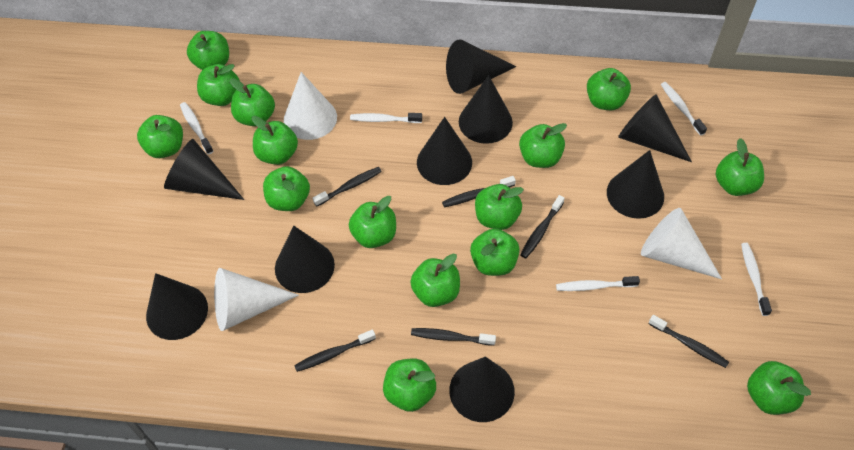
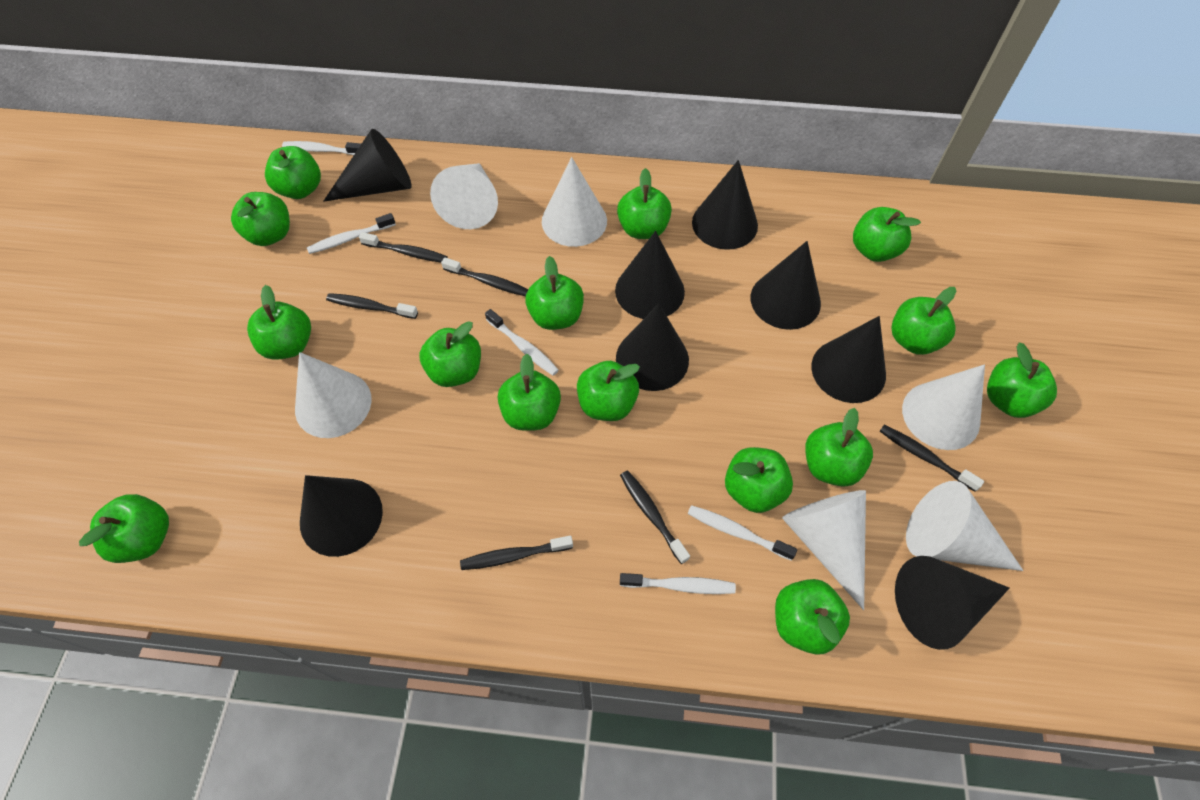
black cone: 9 -> 8
white cone: 3 -> 6

